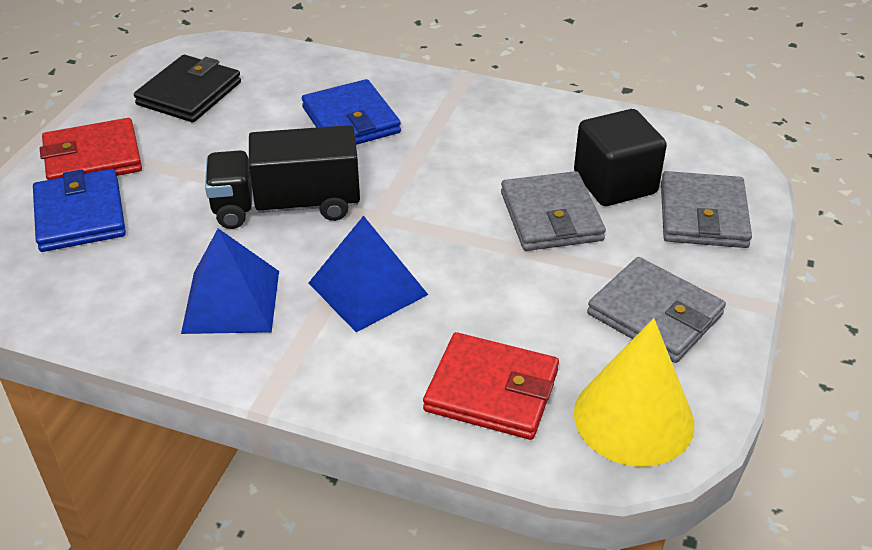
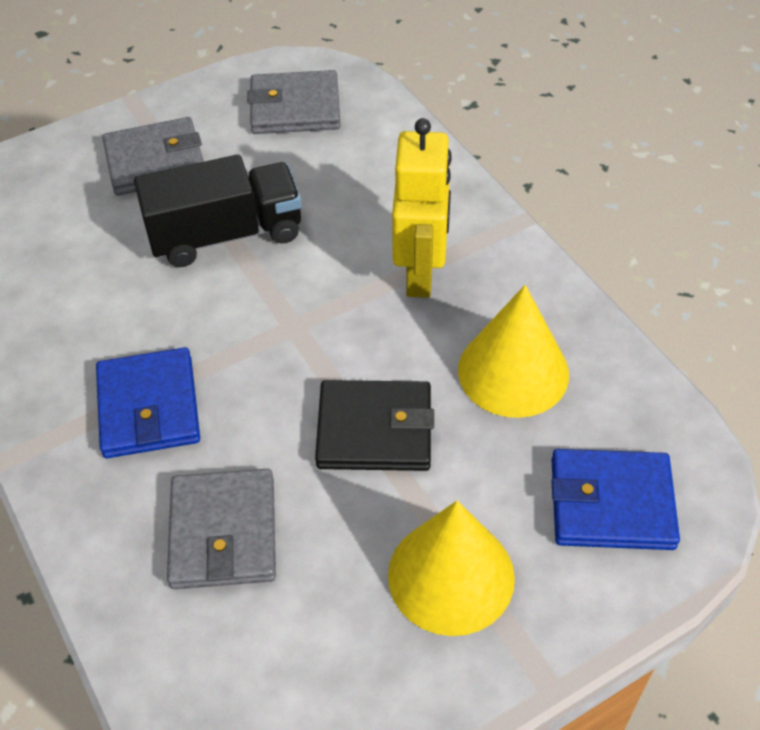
black cube: 1 -> 0
blue pyramid: 2 -> 0
red wallet: 2 -> 0
yellow cone: 1 -> 2
yellow robot: 0 -> 1

